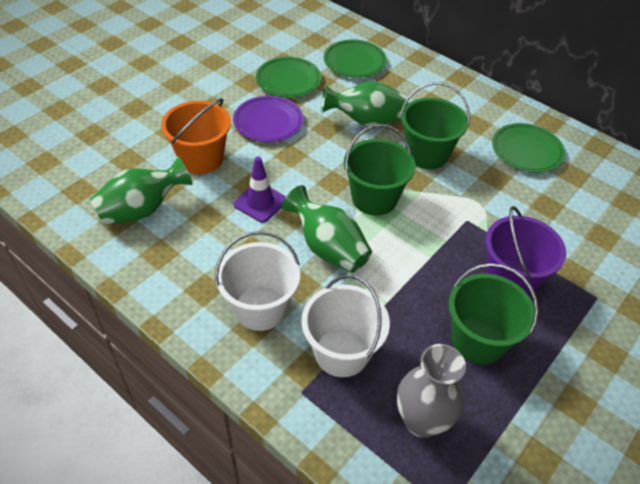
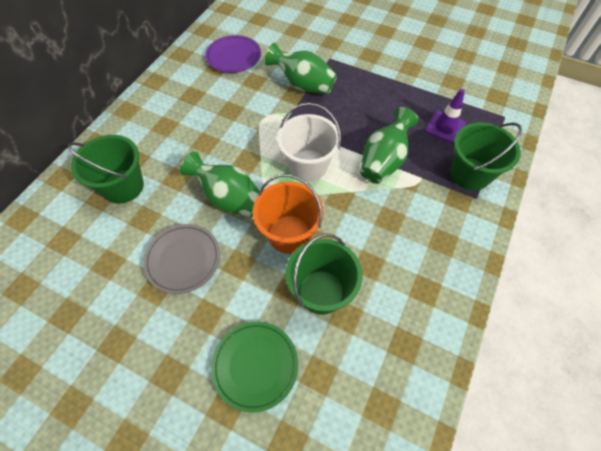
green plate: 3 -> 1
grey plate: 0 -> 1
grey vase: 1 -> 0
purple bucket: 1 -> 0
white bucket: 2 -> 1

